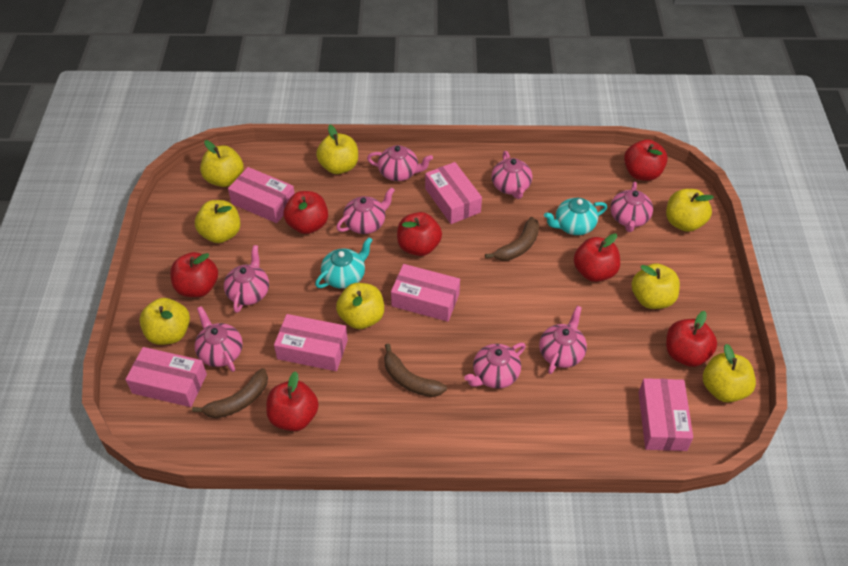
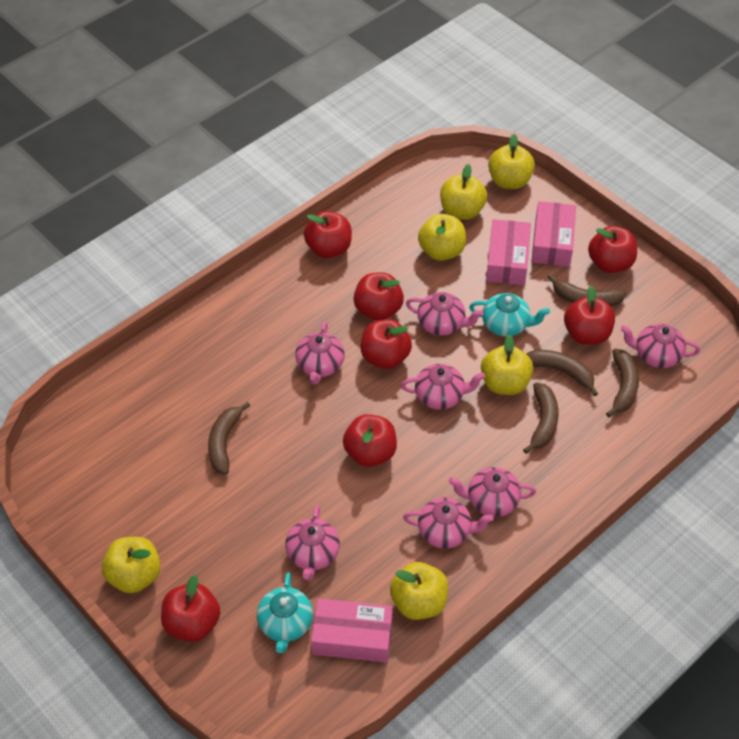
brown banana: 3 -> 5
pink box: 6 -> 3
pink teapot: 8 -> 7
yellow apple: 8 -> 6

